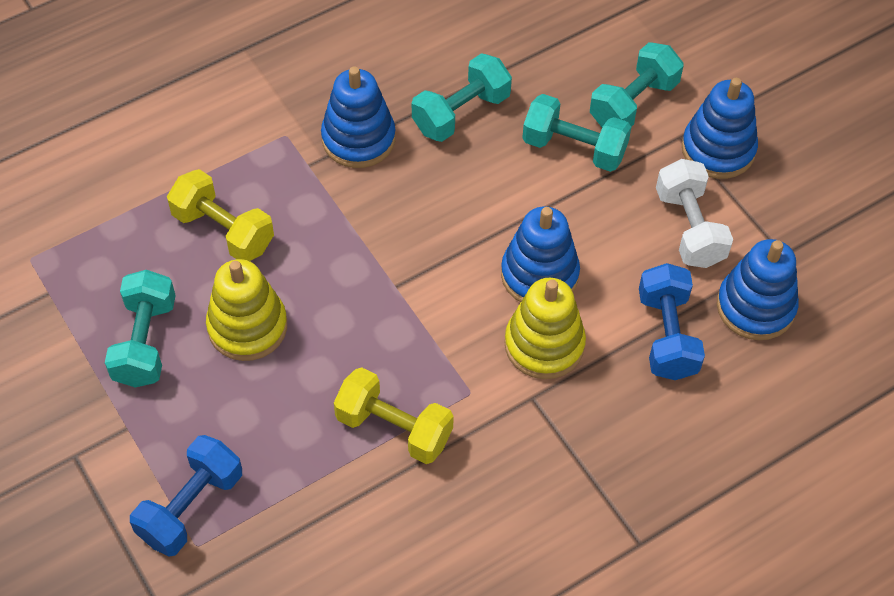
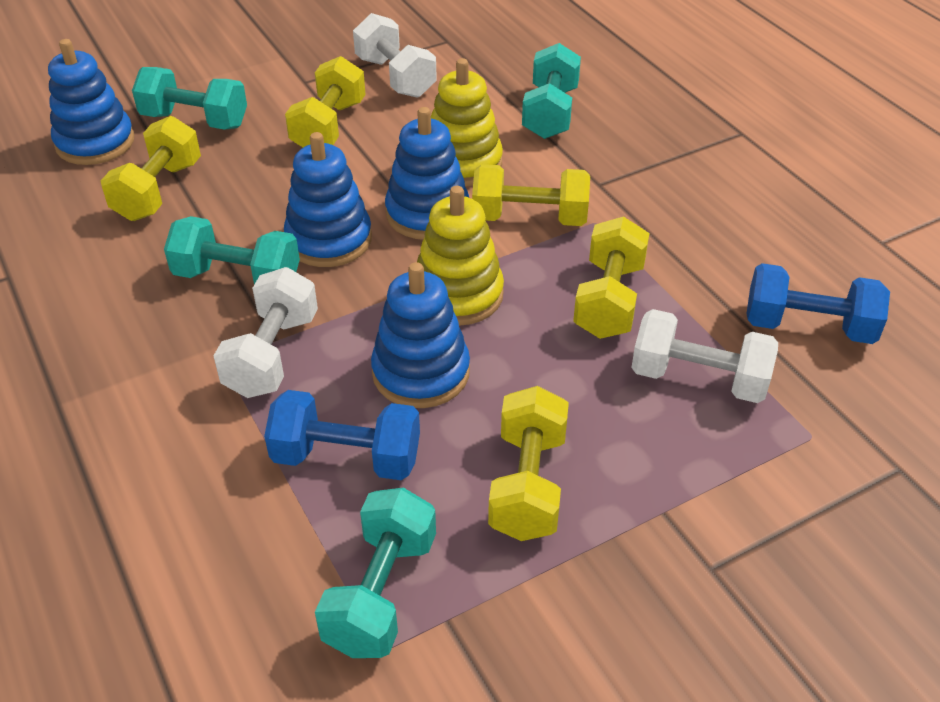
white dumbbell: 1 -> 3
yellow dumbbell: 2 -> 5

